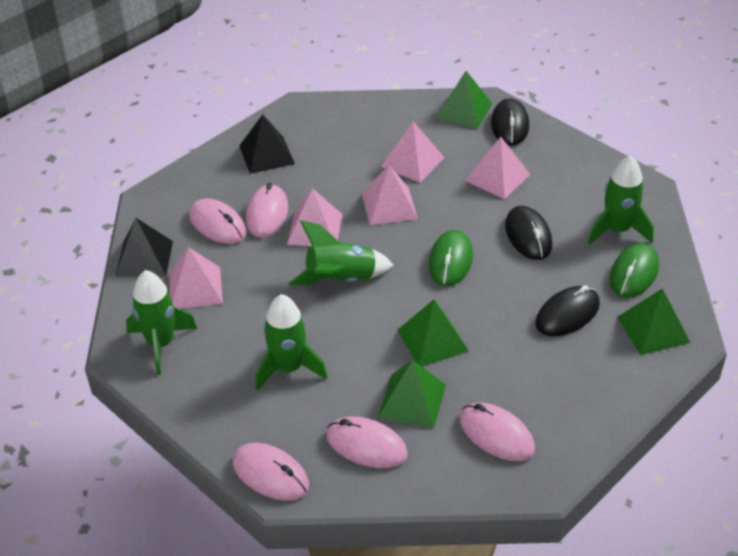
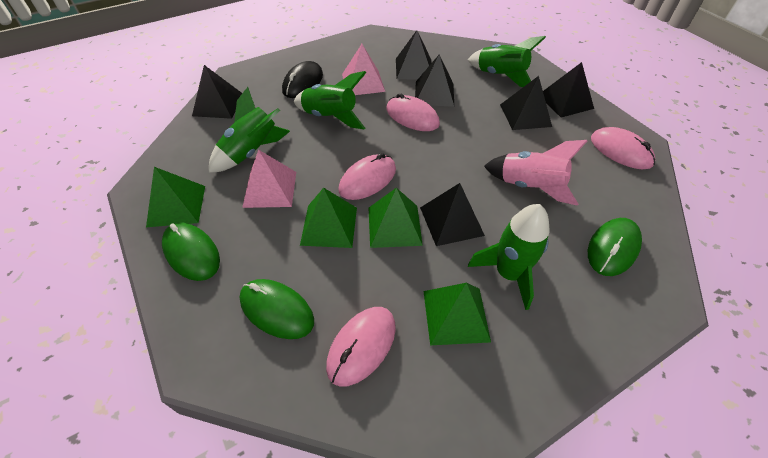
black mouse: 3 -> 1
black pyramid: 2 -> 6
green mouse: 2 -> 3
pink mouse: 5 -> 4
pink pyramid: 5 -> 2
pink rocket: 0 -> 1

